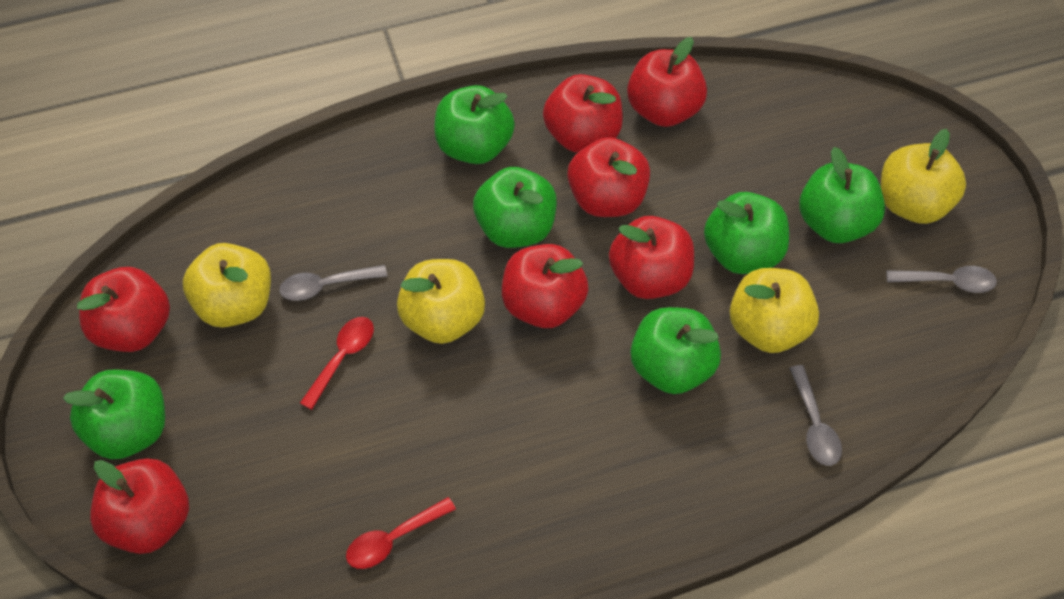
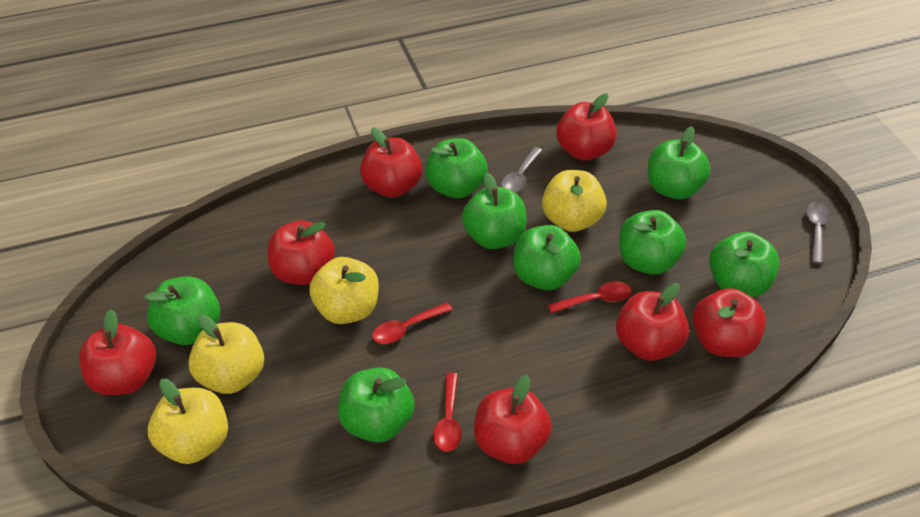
green apple: 6 -> 8
grey spoon: 3 -> 2
red spoon: 2 -> 3

